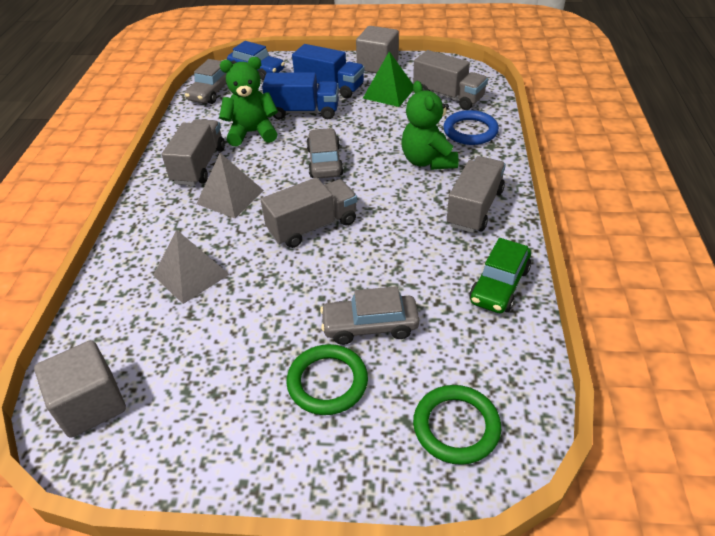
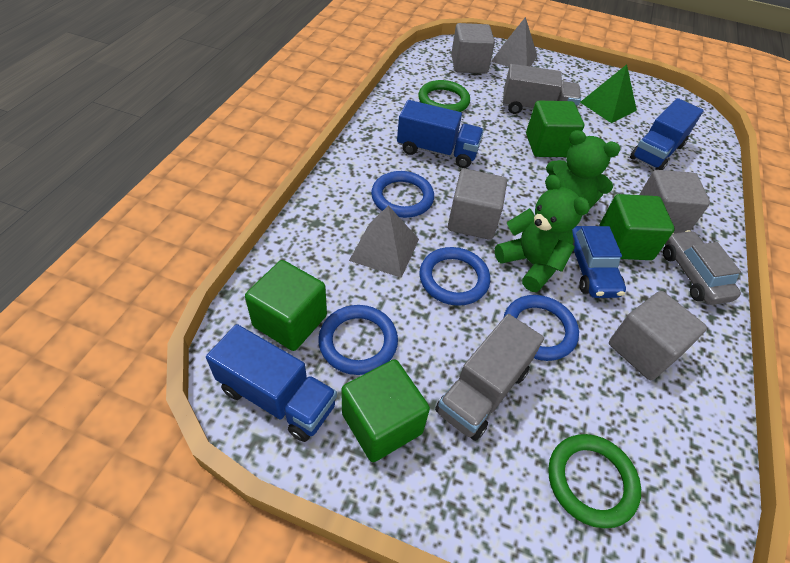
blue ring: 1 -> 4
blue truck: 2 -> 3
green car: 1 -> 0
green cube: 0 -> 4
grey car: 3 -> 1
grey cube: 2 -> 4
grey truck: 4 -> 2

